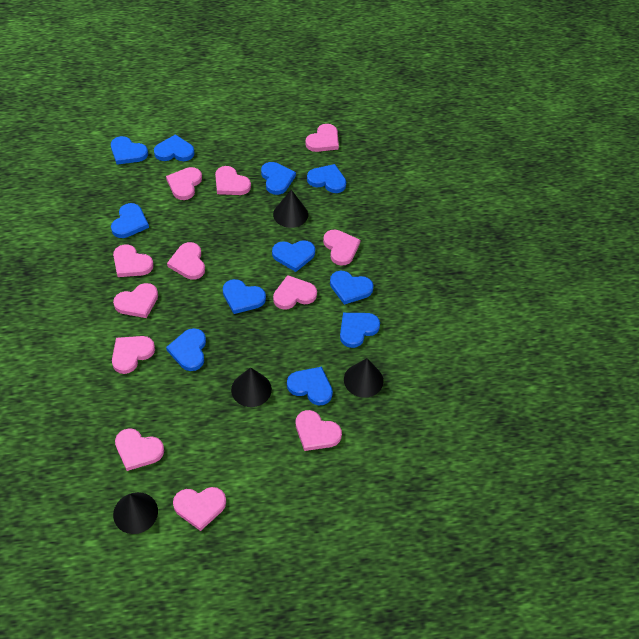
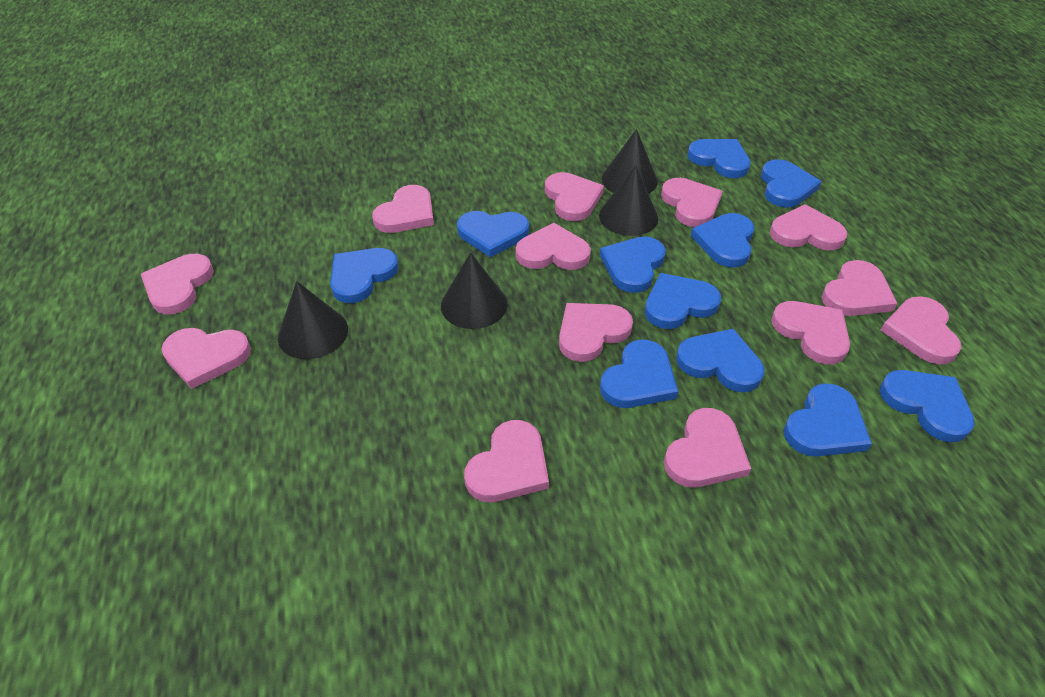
pink heart: 12 -> 13

